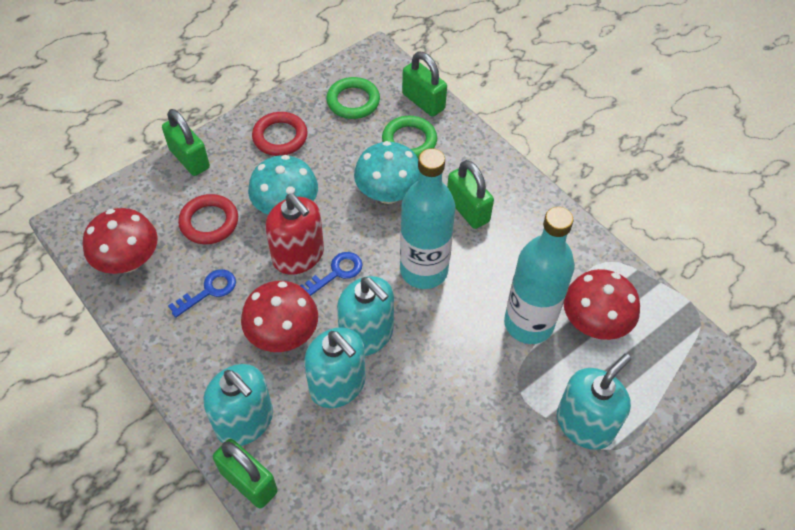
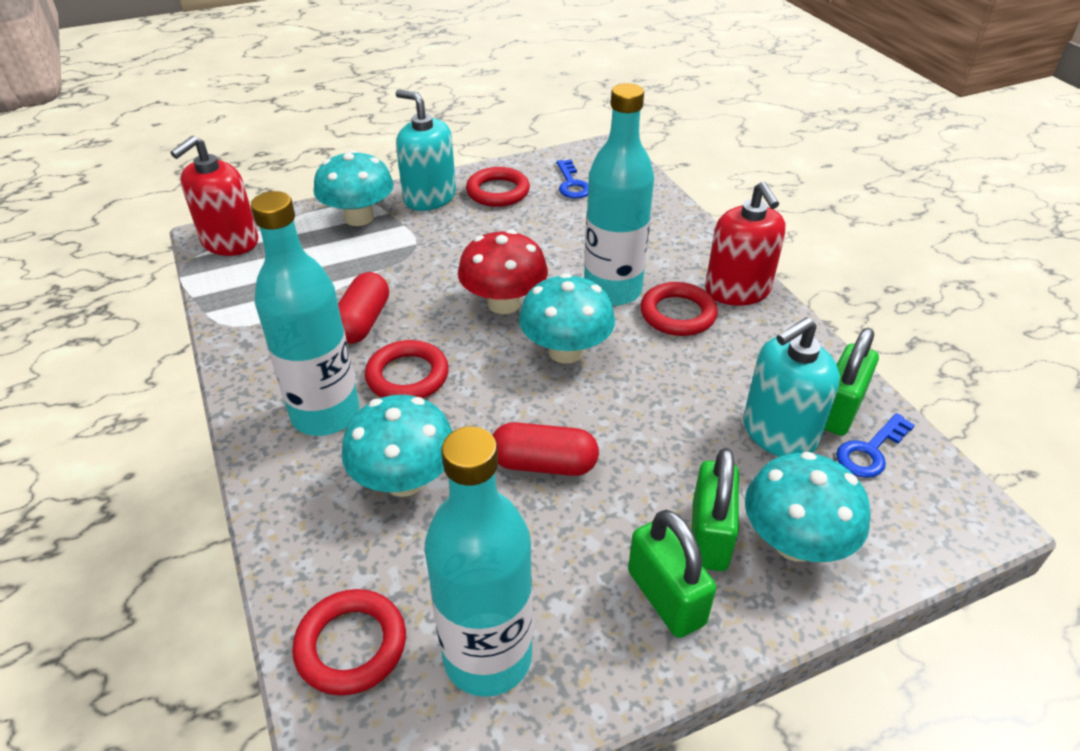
green padlock: 4 -> 3
green ring: 2 -> 0
red capsule: 0 -> 2
red mushroom: 3 -> 1
red ring: 2 -> 4
red soap dispenser: 1 -> 2
turquoise bottle: 2 -> 3
turquoise mushroom: 2 -> 4
turquoise soap dispenser: 4 -> 2

